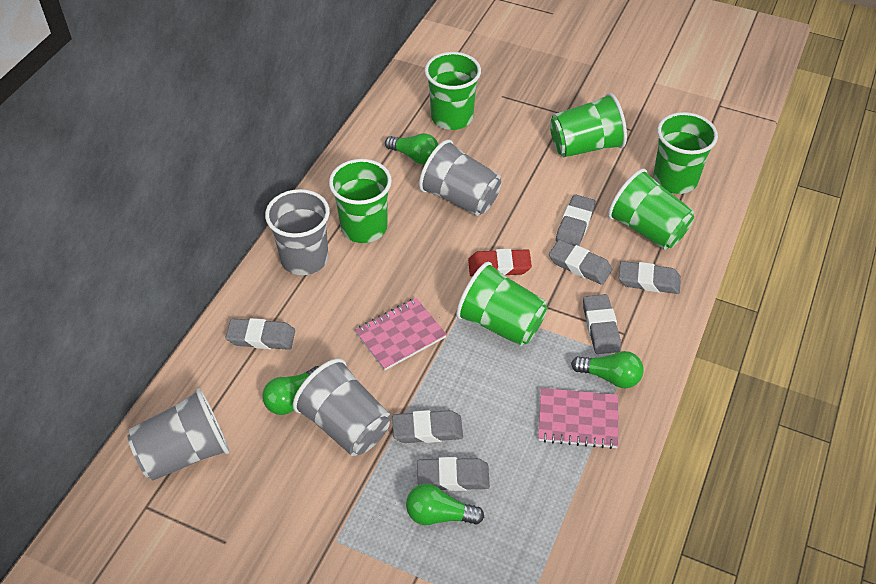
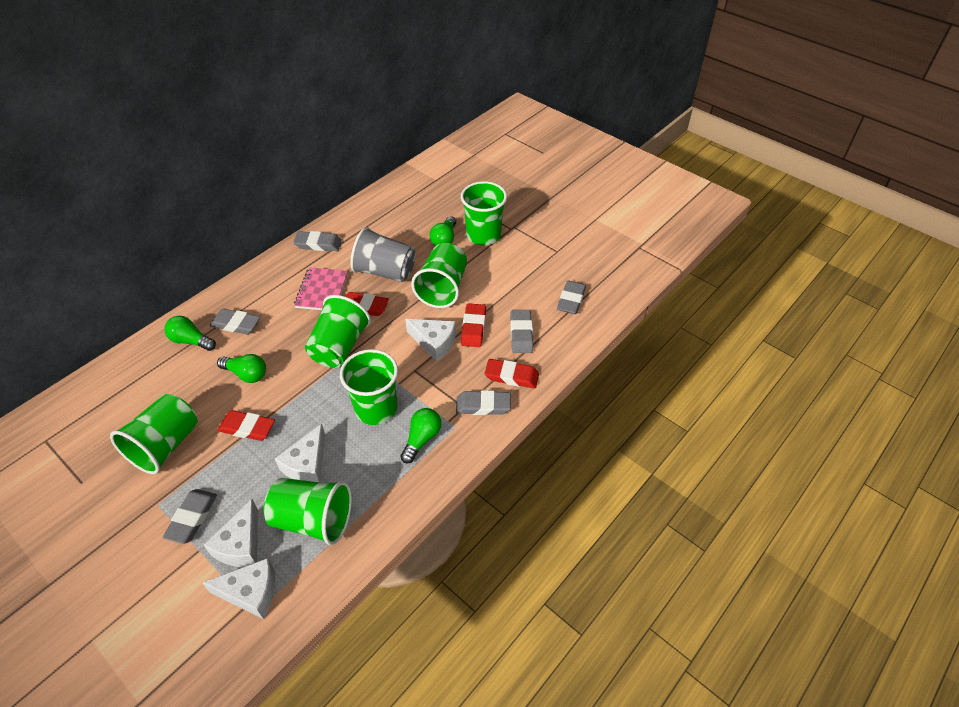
grey cup: 4 -> 1
grey eraser: 7 -> 6
pink notebook: 2 -> 1
red eraser: 1 -> 4
white cheese: 0 -> 4

